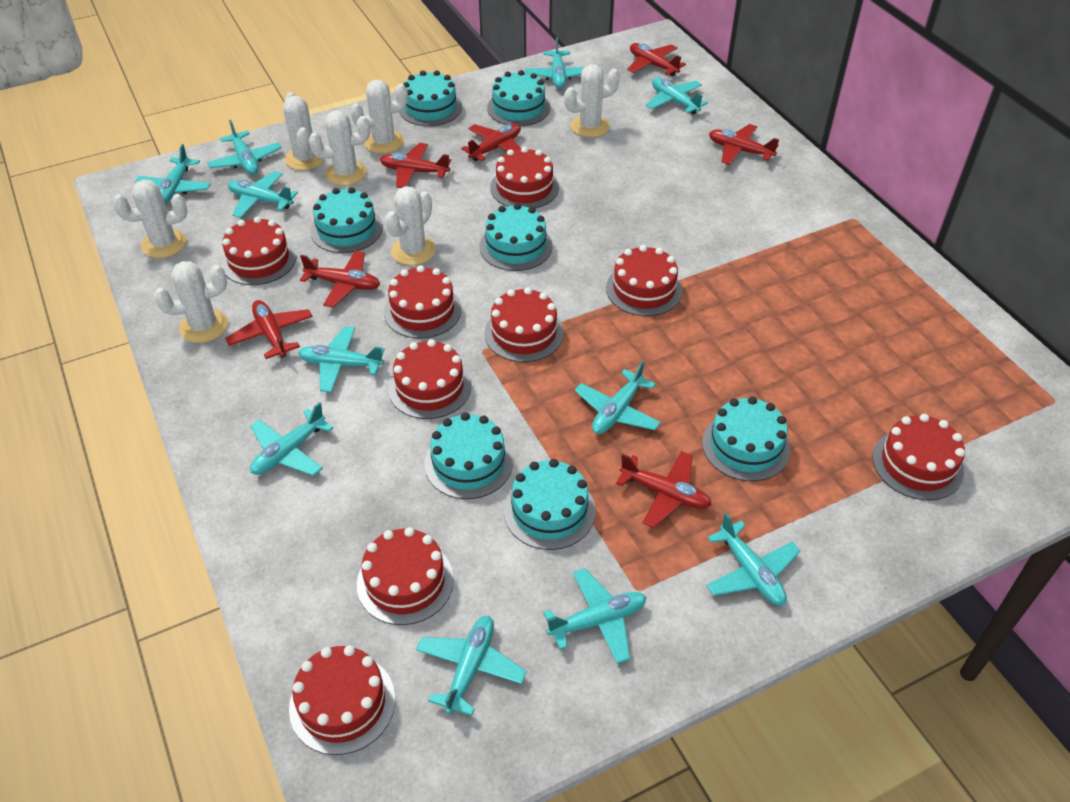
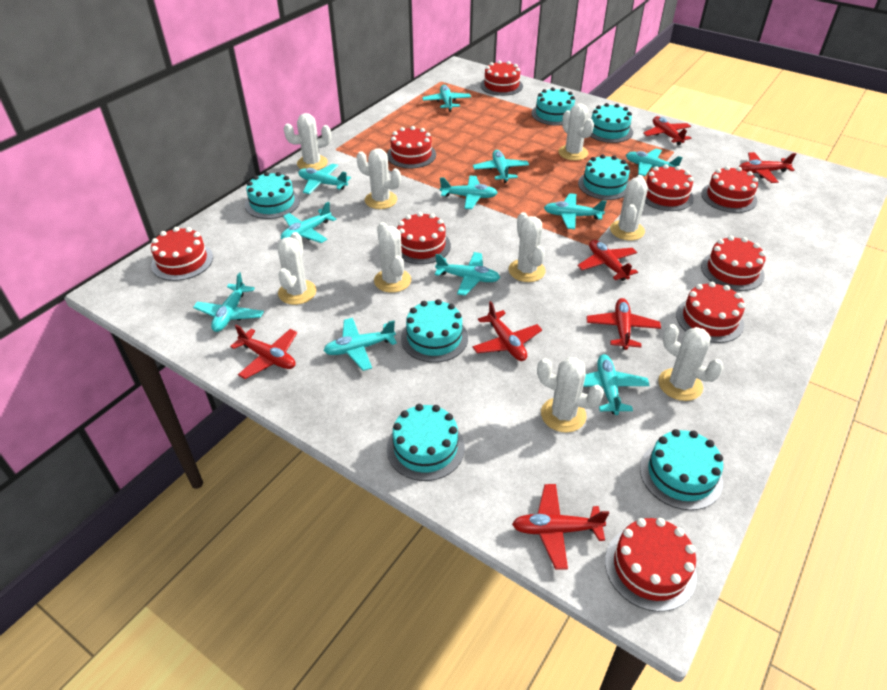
white cactus: 7 -> 9

